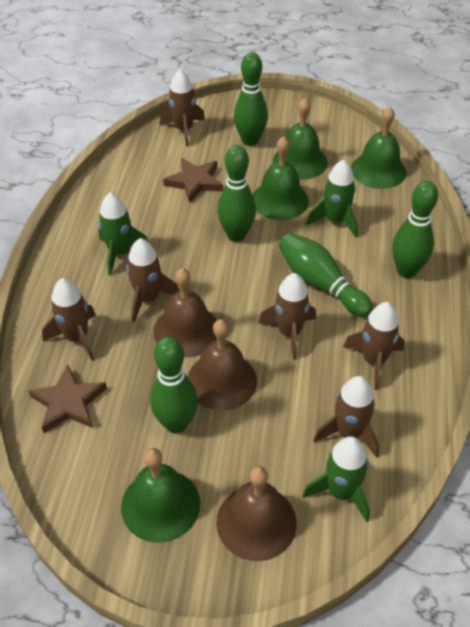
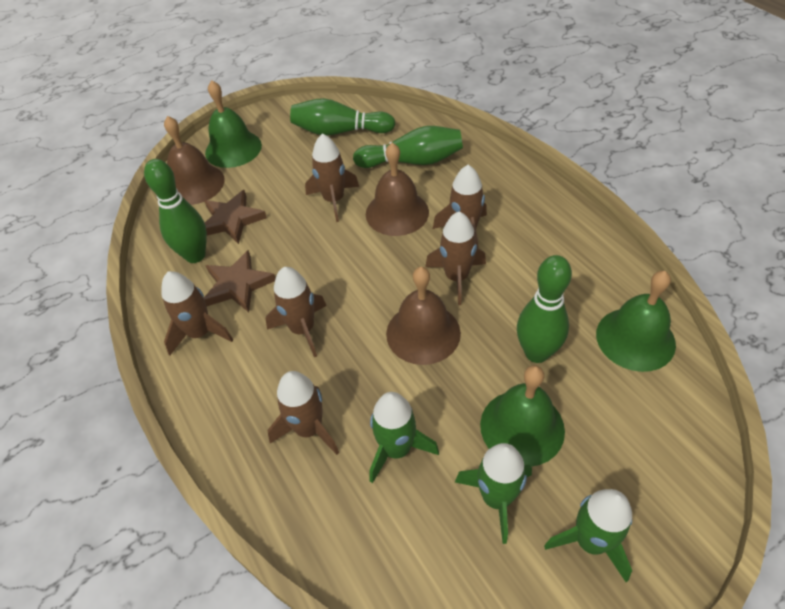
green bell: 4 -> 3
green bowling pin: 5 -> 4

